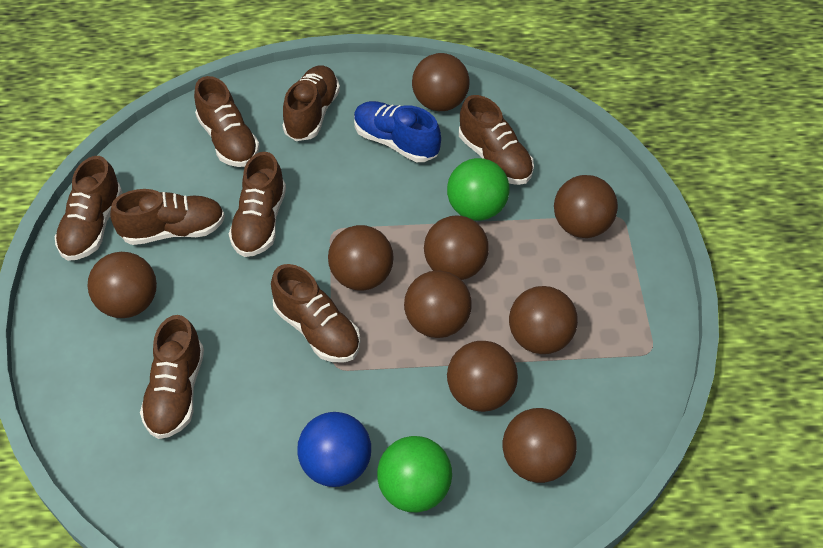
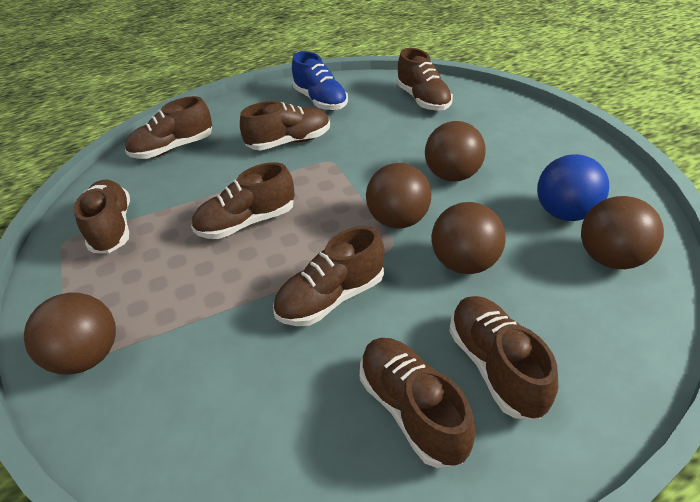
brown ball: 9 -> 5
green ball: 2 -> 0

